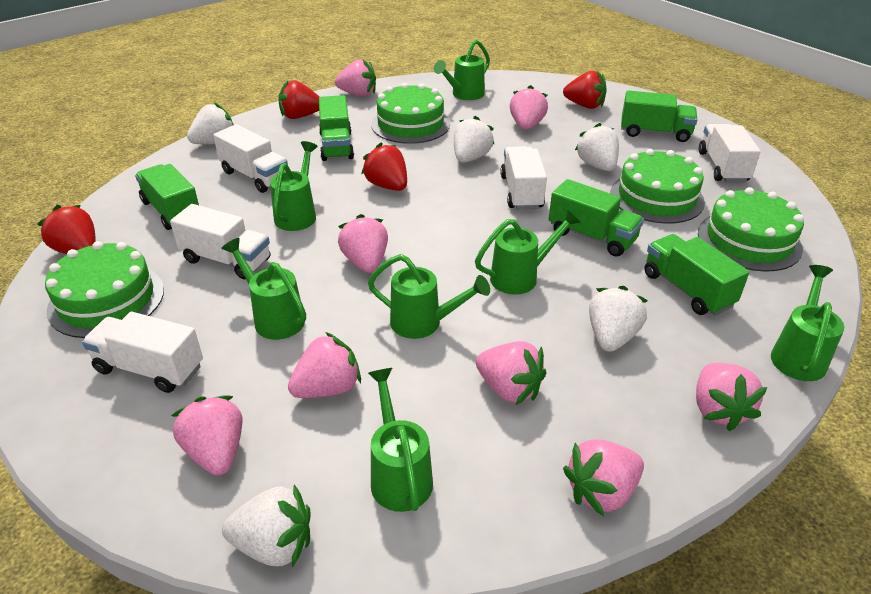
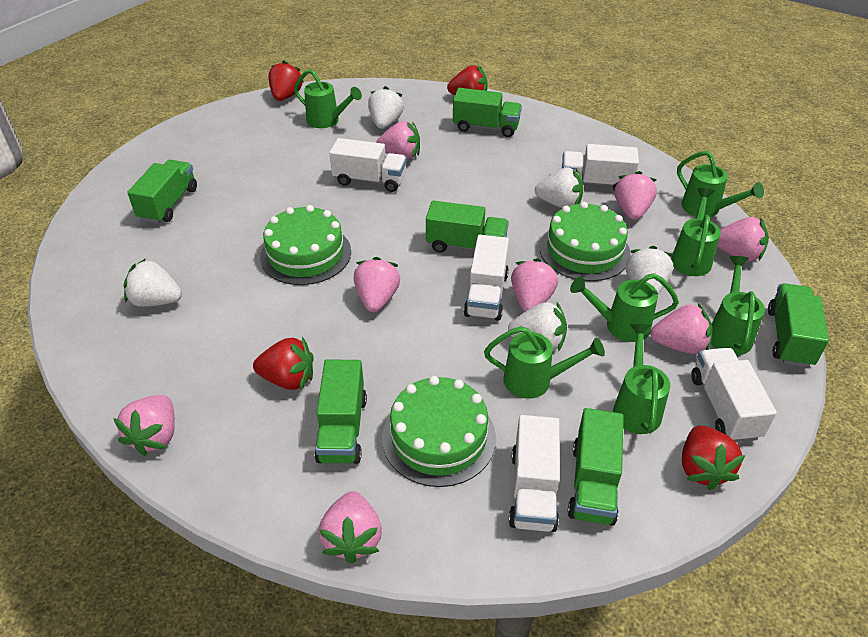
green cake: 4 -> 3
green truck: 5 -> 6

